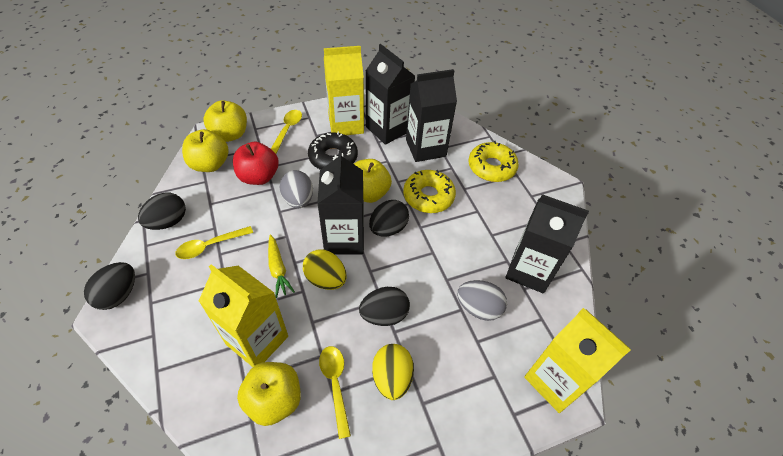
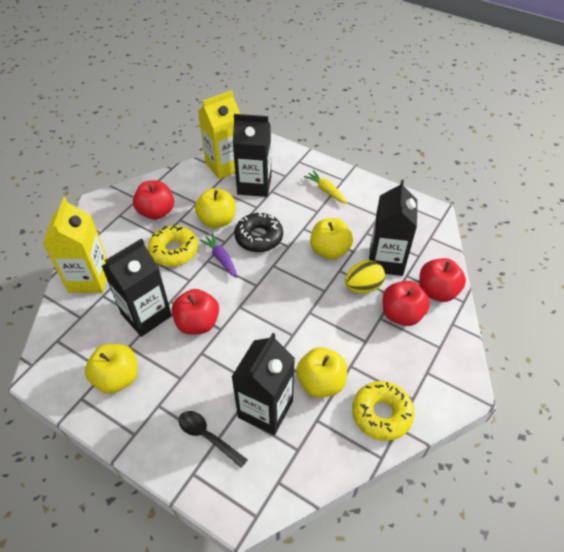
black egg: 4 -> 0
black spoon: 0 -> 1
grey egg: 2 -> 0
purple carrot: 0 -> 1
red apple: 1 -> 4
yellow carton: 3 -> 2
yellow egg: 2 -> 1
yellow spoon: 3 -> 0

